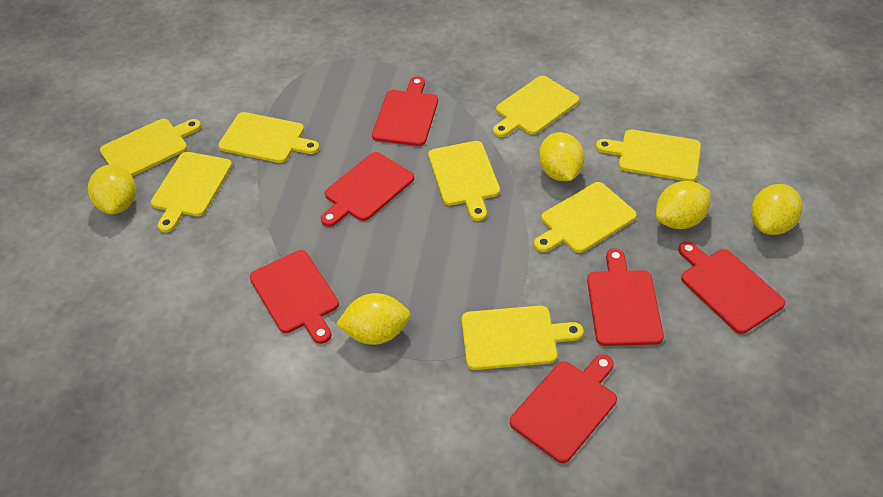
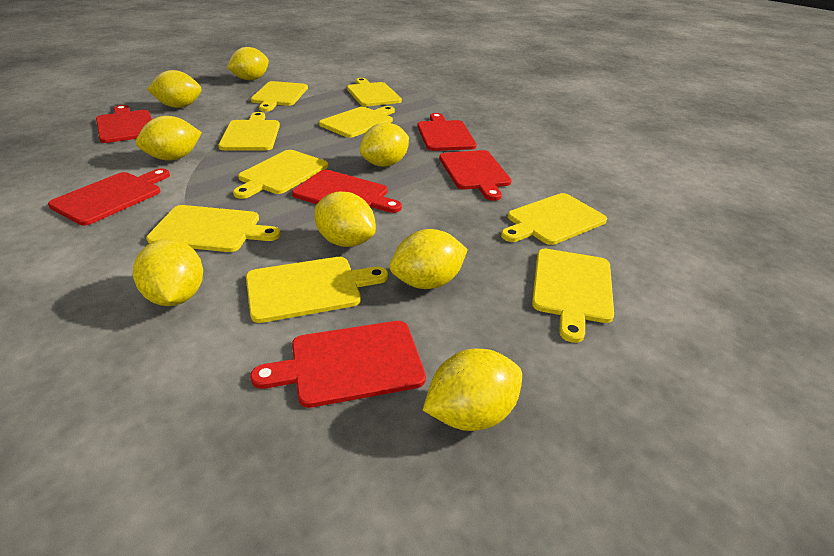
yellow cutting board: 8 -> 9
yellow lemon: 5 -> 8

